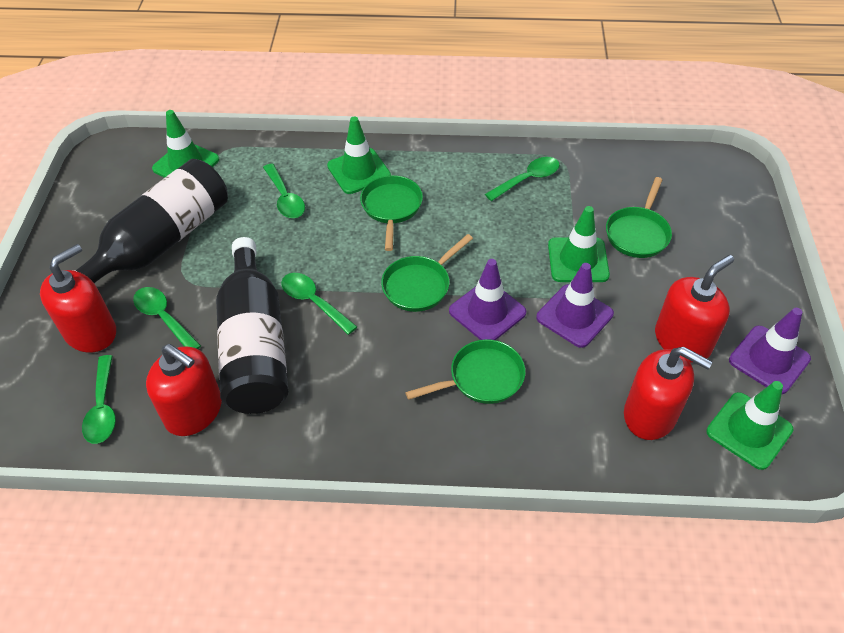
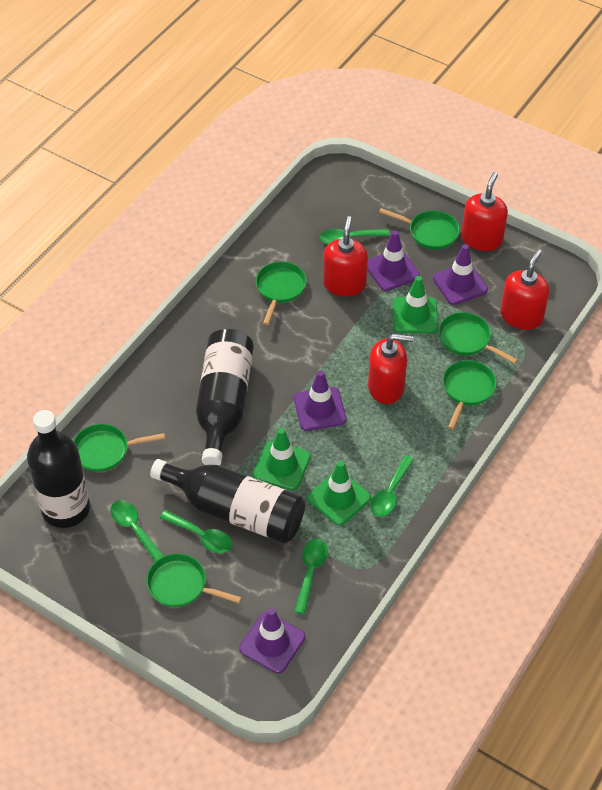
black bottle: 2 -> 3
green pan: 4 -> 6
green traffic cone: 4 -> 3
purple traffic cone: 3 -> 4

